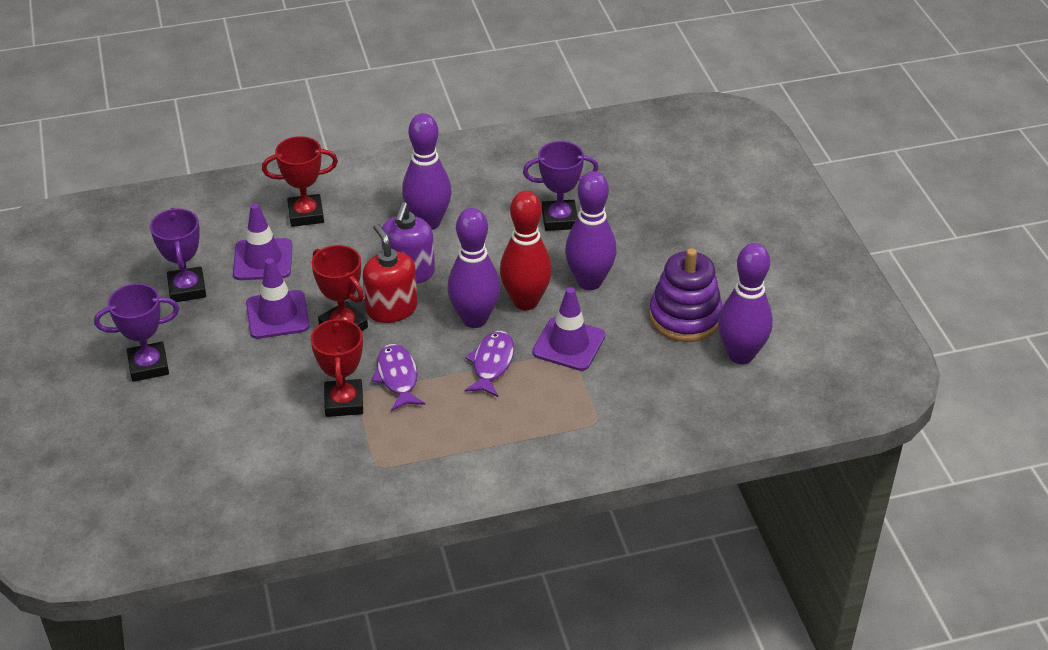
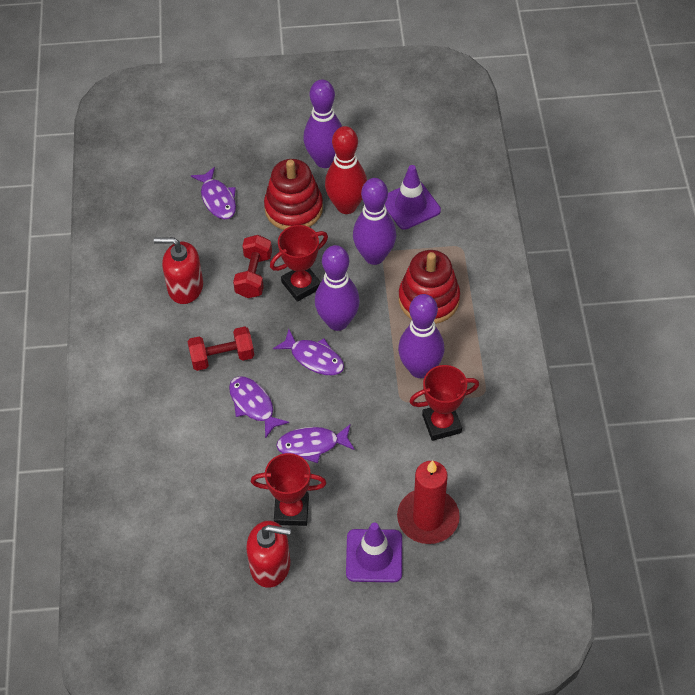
purple fish: 2 -> 4
purple soap dispenser: 1 -> 0
purple stacking toy: 1 -> 0
purple traffic cone: 3 -> 2
purple trophy: 3 -> 0
red candle: 0 -> 1
red dumbbell: 0 -> 2
red soap dispenser: 1 -> 2
red stacking toy: 0 -> 2

